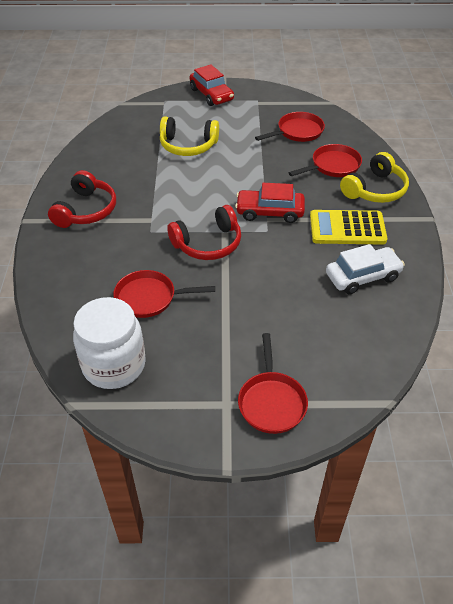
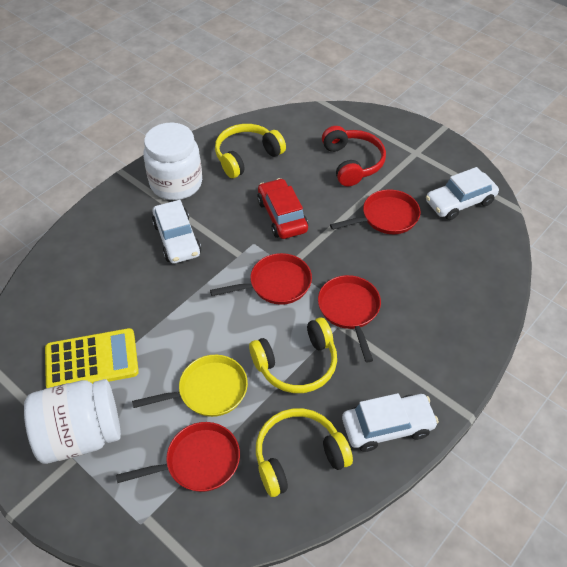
red car: 2 -> 1
red headphones: 2 -> 1
white car: 1 -> 3
white jar: 1 -> 2
yellow headphones: 2 -> 3
yellow pan: 0 -> 1

